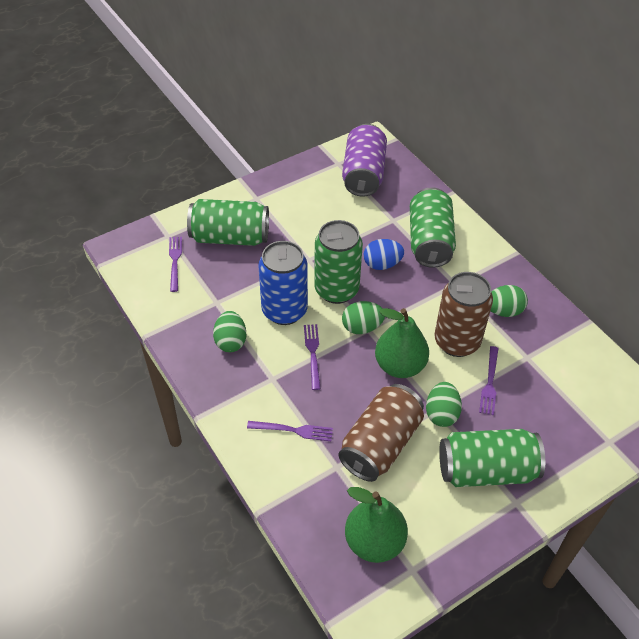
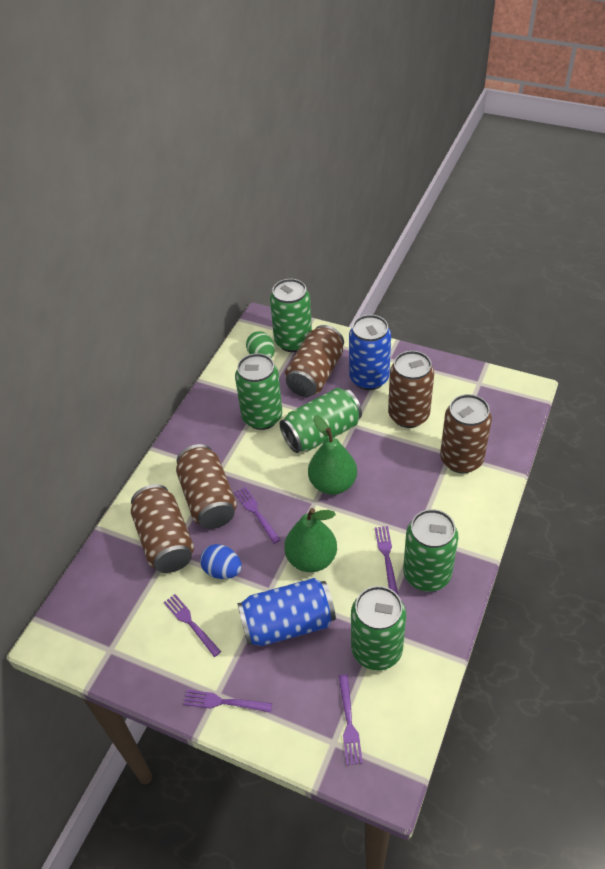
blue can: 1 -> 2
brown can: 2 -> 5
green can: 4 -> 5
green egg: 4 -> 1
purple can: 1 -> 0
purple fork: 4 -> 5

